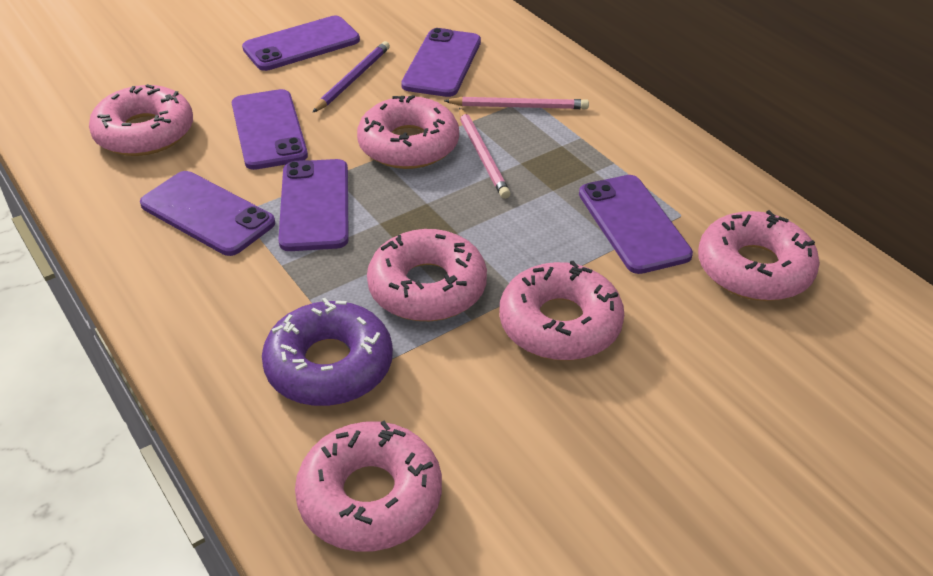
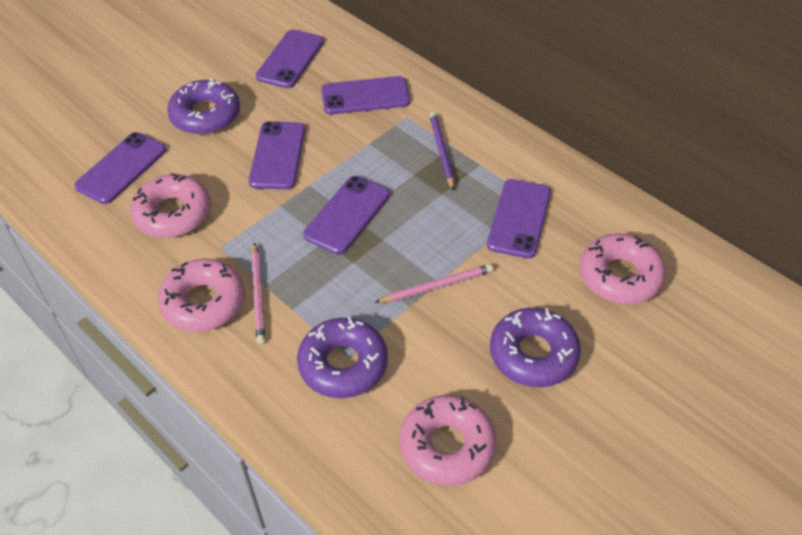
pink donut: 6 -> 4
purple donut: 1 -> 3

